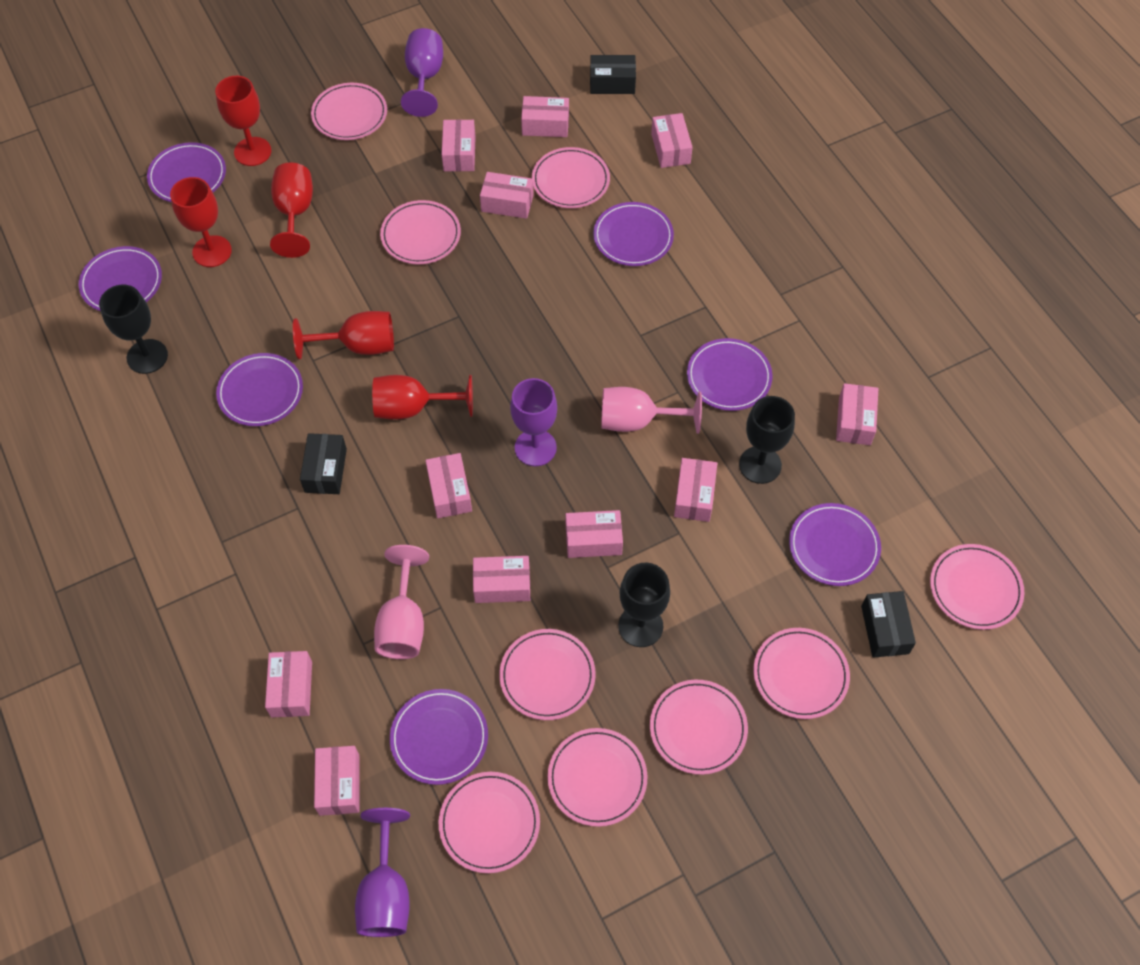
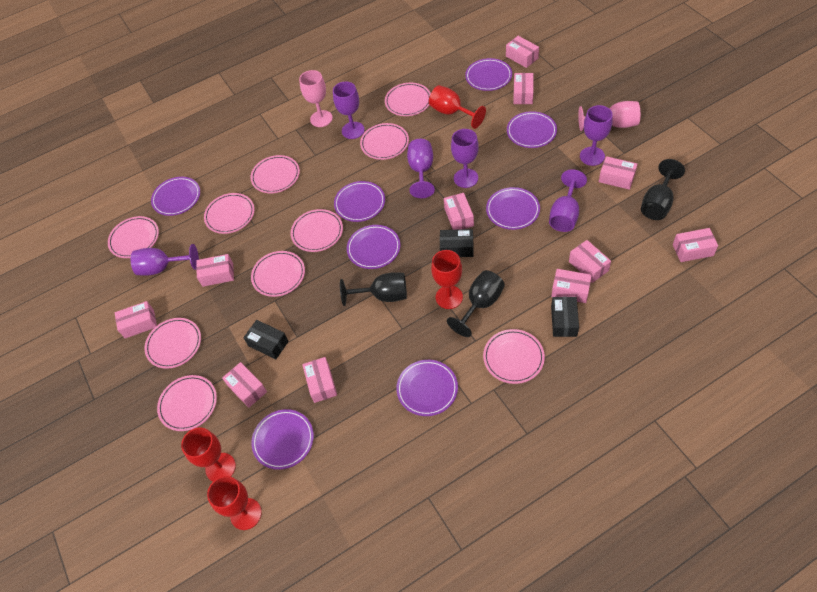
pink plate: 9 -> 10
purple goblet: 3 -> 6
purple plate: 7 -> 8
red goblet: 5 -> 4

